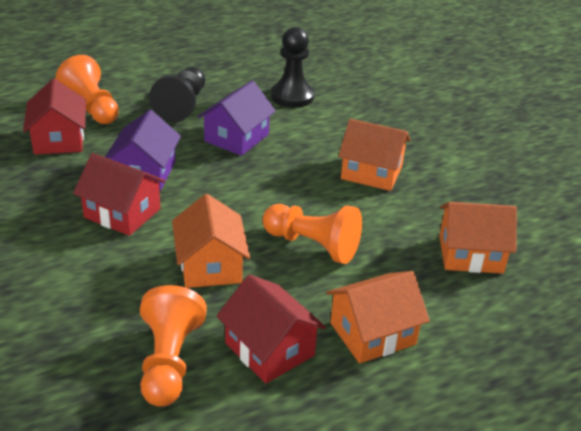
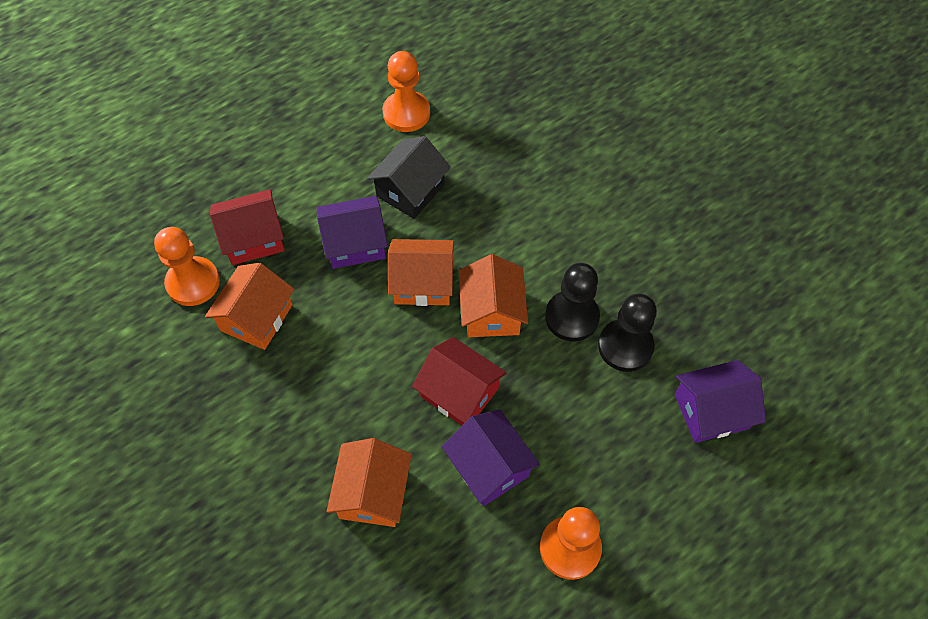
black house: 0 -> 1
purple house: 2 -> 3
red house: 3 -> 2

